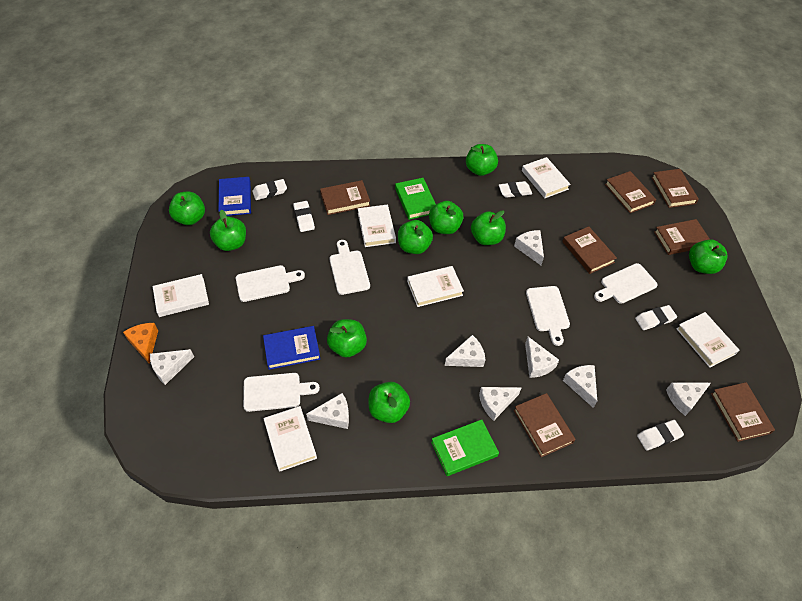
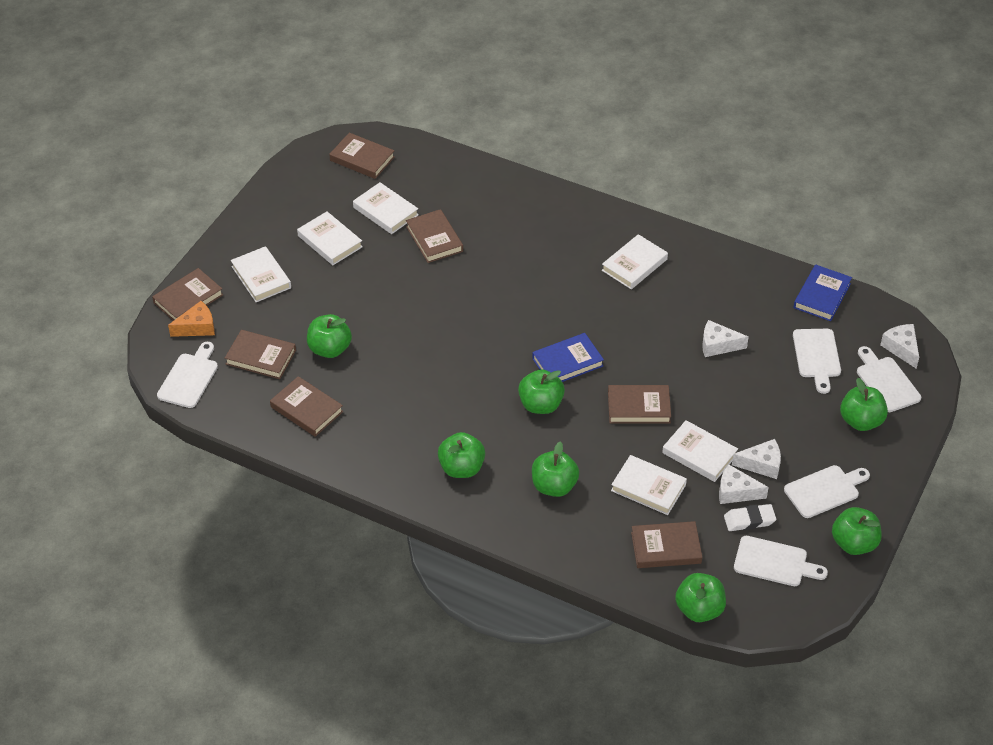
green apple: 9 -> 7
green book: 2 -> 0
white cheese: 8 -> 4
white eraser: 5 -> 1

